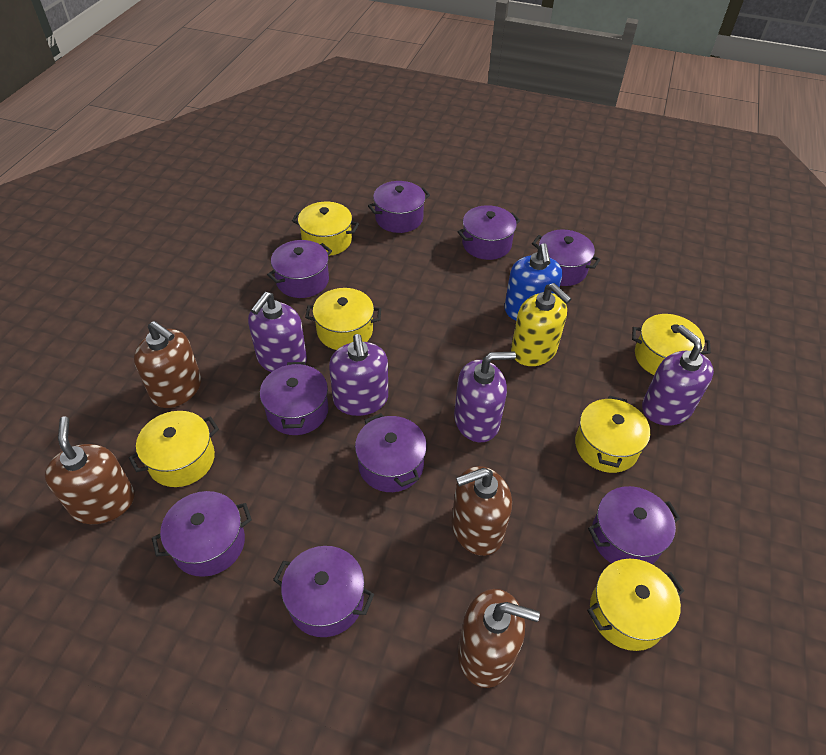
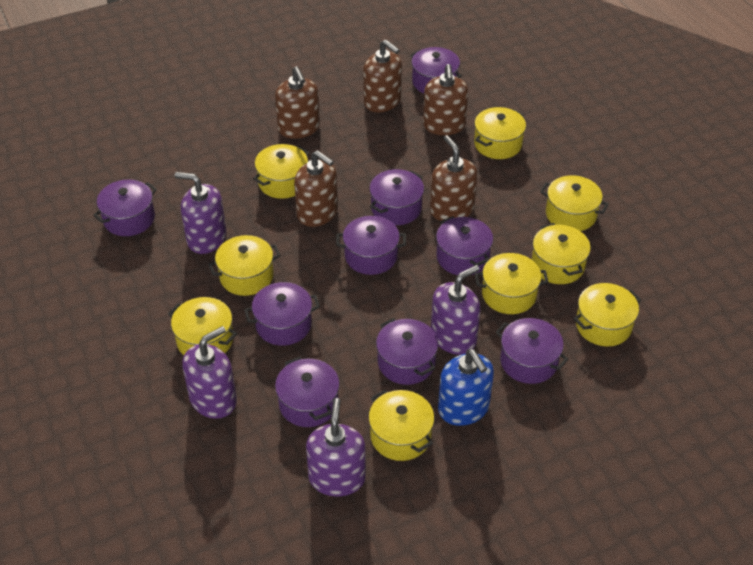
brown soap dispenser: 4 -> 5
yellow pot: 6 -> 9
yellow soap dispenser: 1 -> 0

